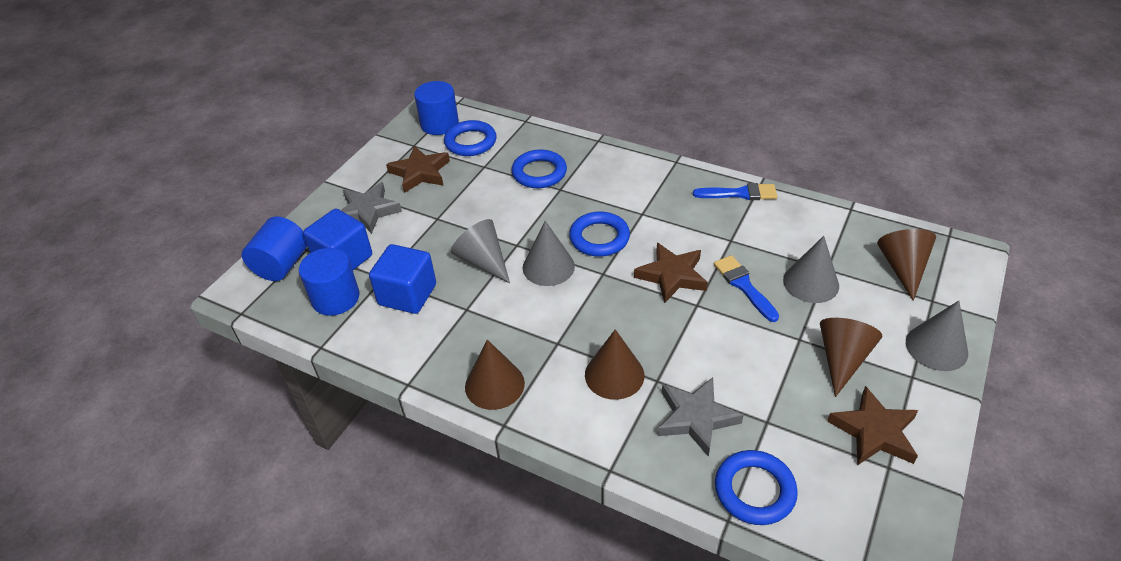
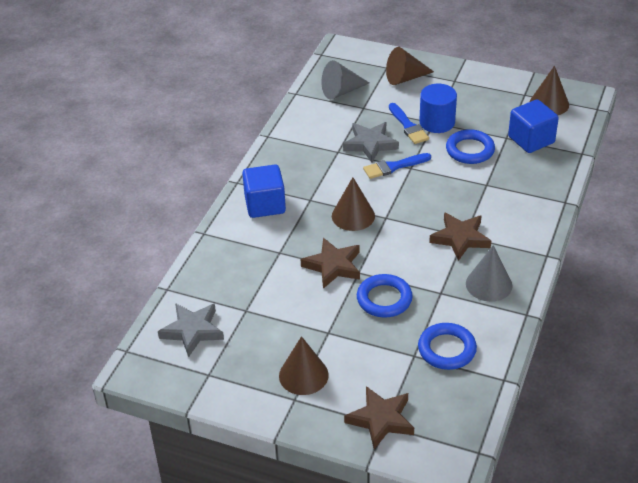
blue cylinder: 3 -> 1
blue ring: 4 -> 3
grey cone: 4 -> 2

